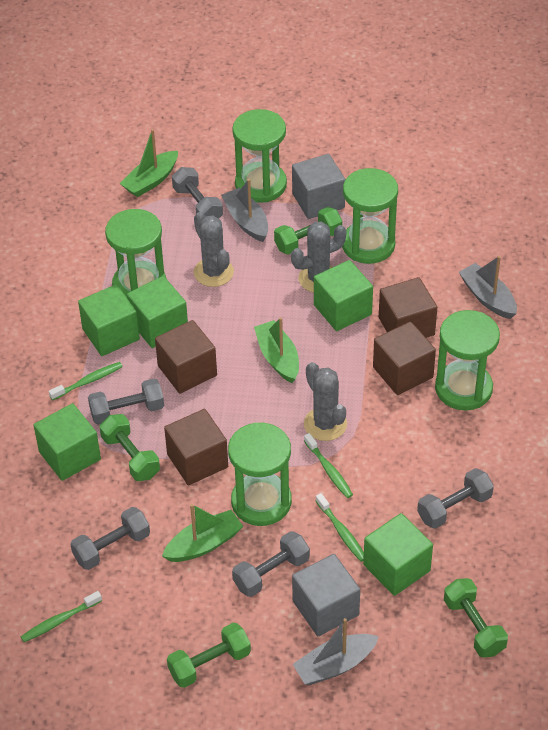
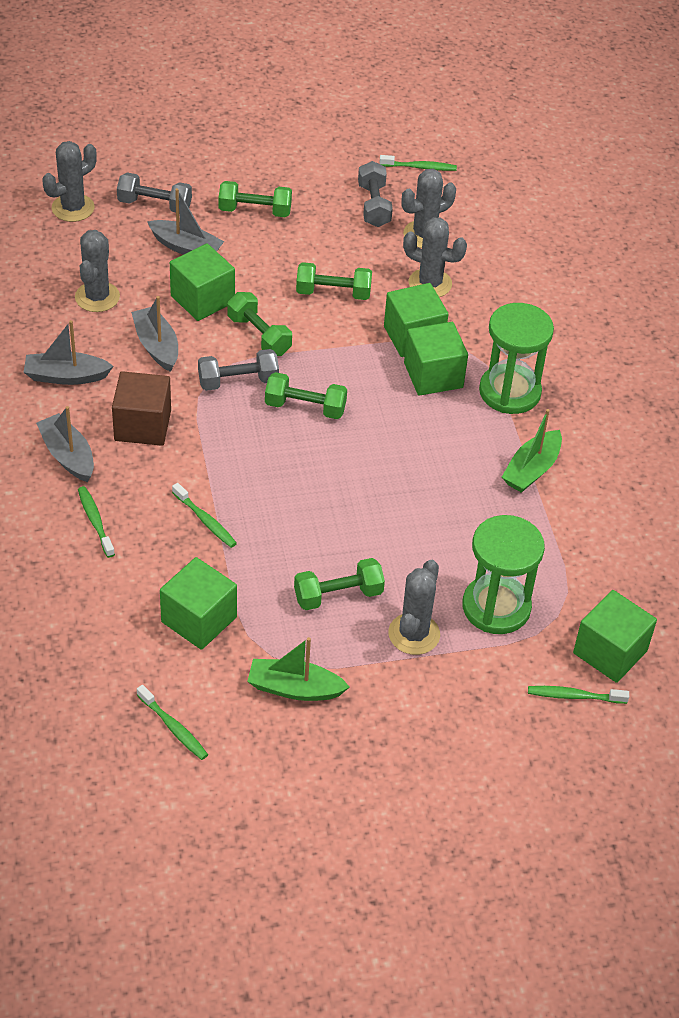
brown cube: 4 -> 1
green boat: 3 -> 2
green dumbbell: 4 -> 5
green hourglass: 5 -> 2
green toothbrush: 4 -> 5
grey boat: 3 -> 4
grey cactus: 3 -> 5
grey cube: 2 -> 0
grey dumbbell: 5 -> 3

